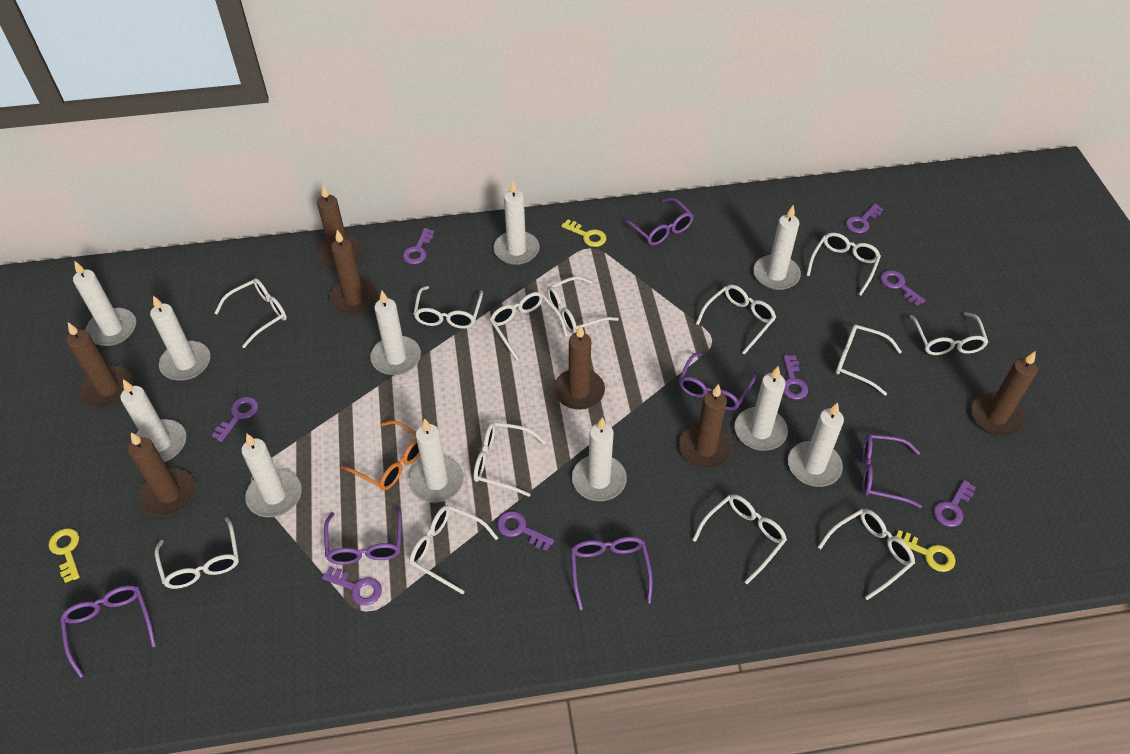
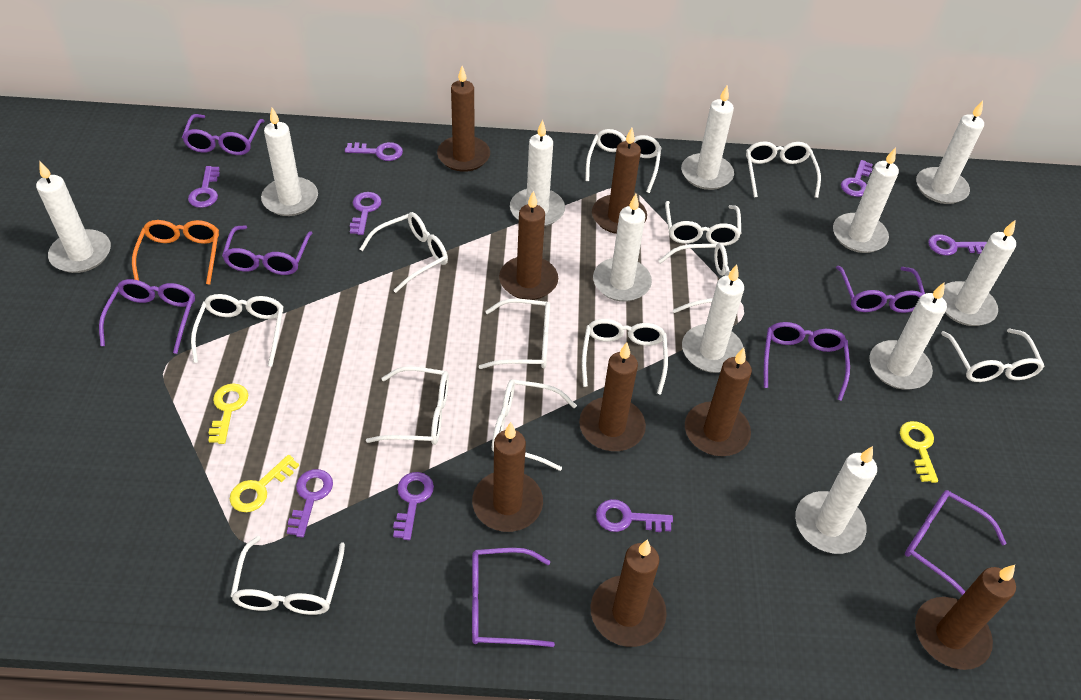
brown candle: 7 -> 8
purple glasses: 6 -> 7
white glasses: 13 -> 12

